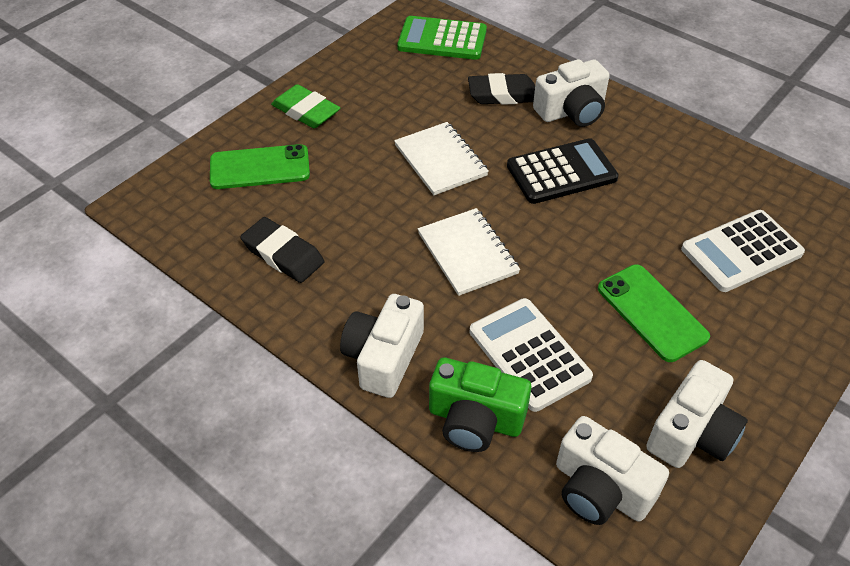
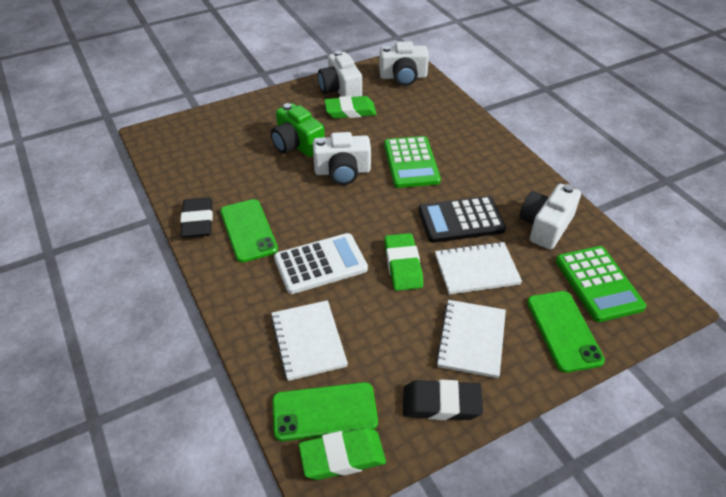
green calculator: 1 -> 2
green eraser: 1 -> 3
green phone: 2 -> 3
white calculator: 2 -> 1
white notebook: 2 -> 3

